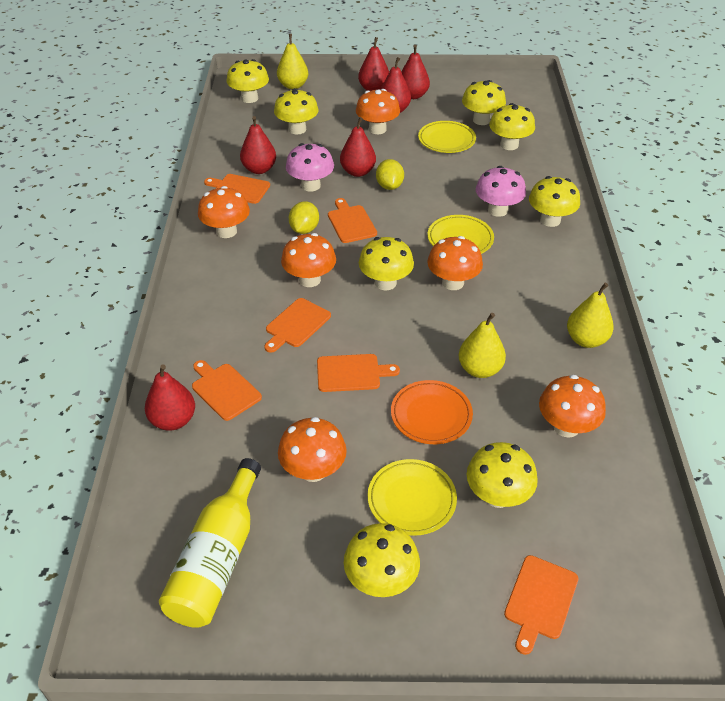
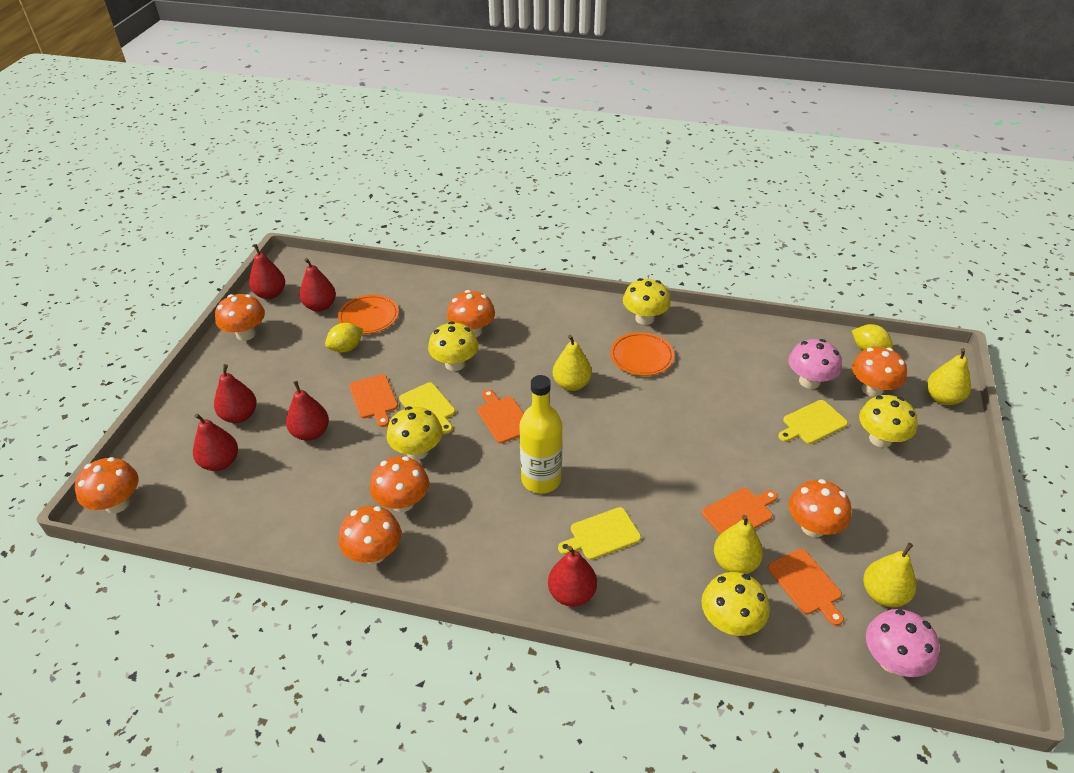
orange cutting board: 6 -> 4
orange mushroom: 6 -> 7
orange plate: 1 -> 2
yellow cutting board: 0 -> 3
yellow mushroom: 8 -> 5
yellow pear: 3 -> 4
yellow plate: 3 -> 0

